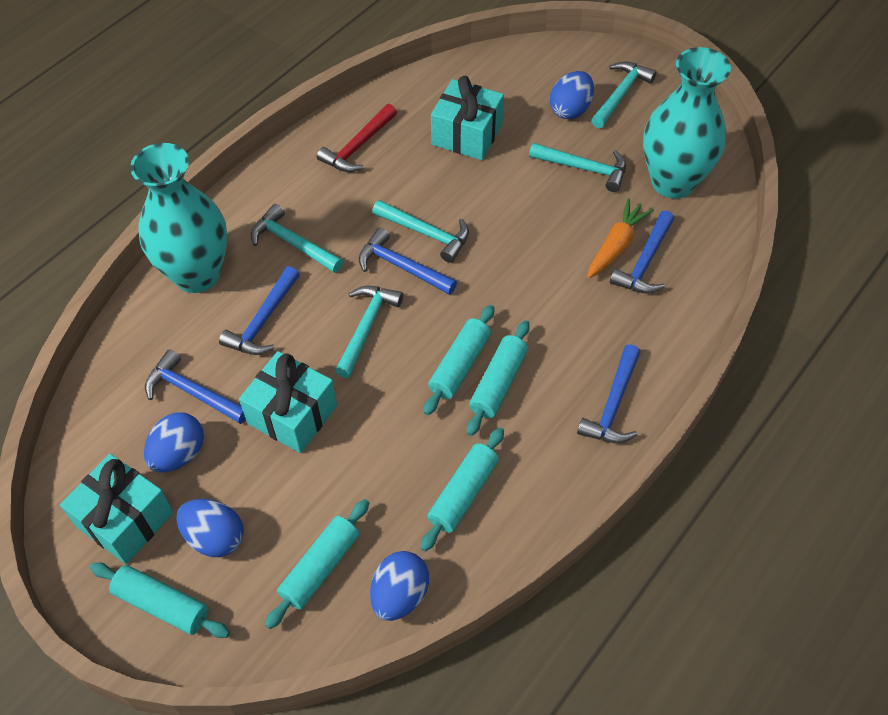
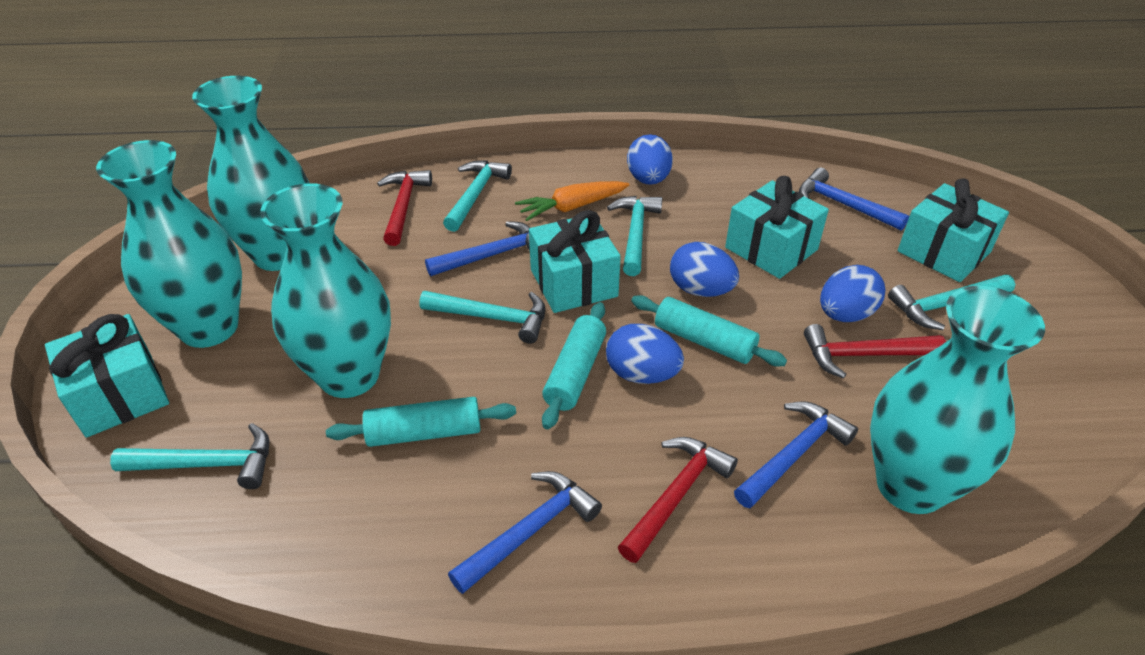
blue hammer: 5 -> 4
red hammer: 1 -> 3
turquoise gift: 3 -> 4
turquoise rolling pin: 5 -> 3
turquoise vase: 2 -> 4

